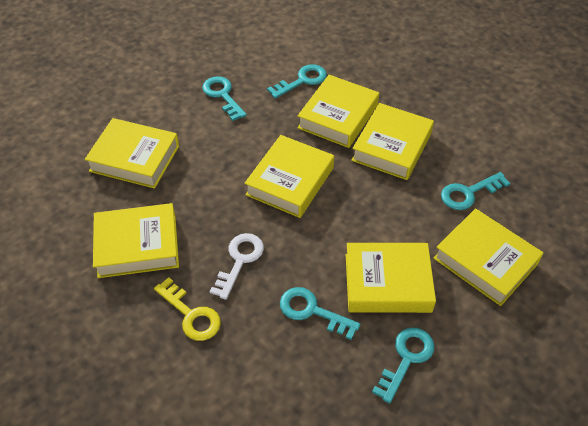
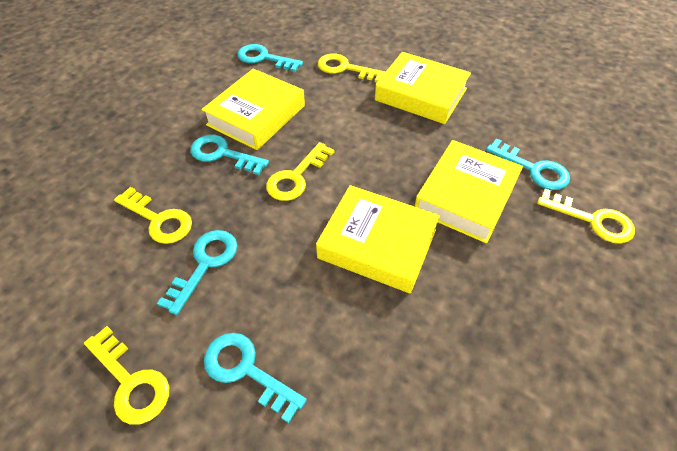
white key: 1 -> 0
yellow book: 7 -> 4
yellow key: 1 -> 5

